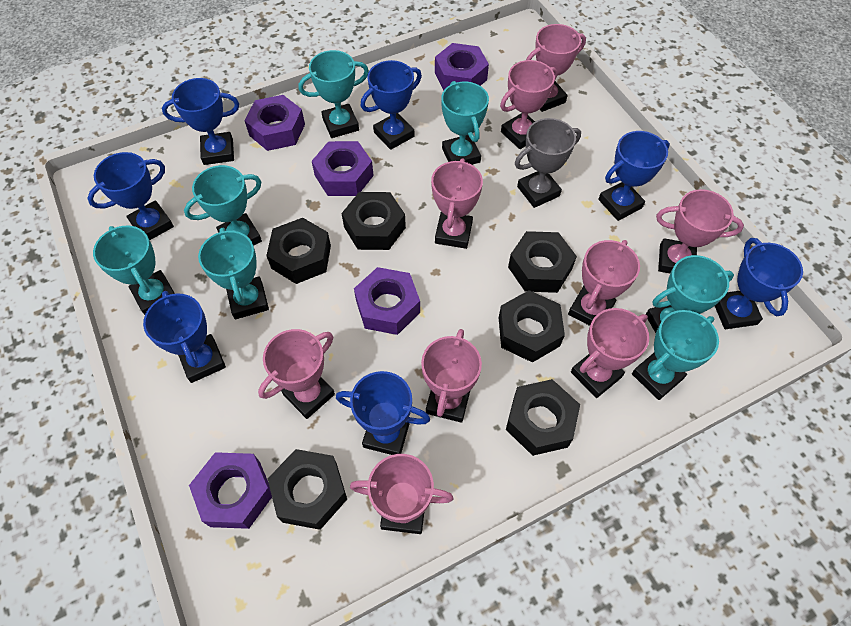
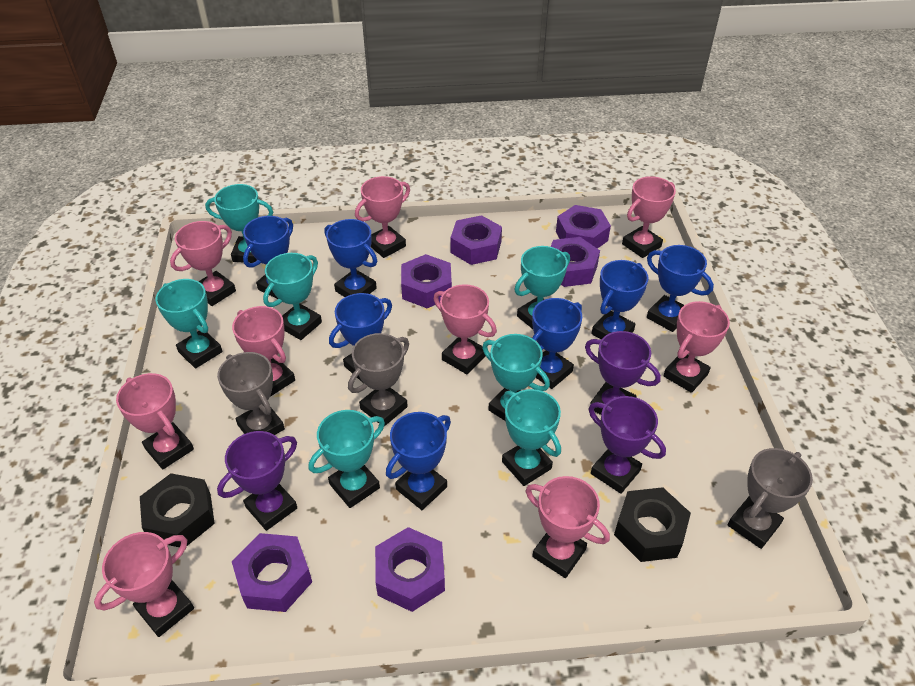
black nut: 6 -> 2
grey trophy: 1 -> 3
purple nut: 5 -> 6
purple trophy: 0 -> 3

